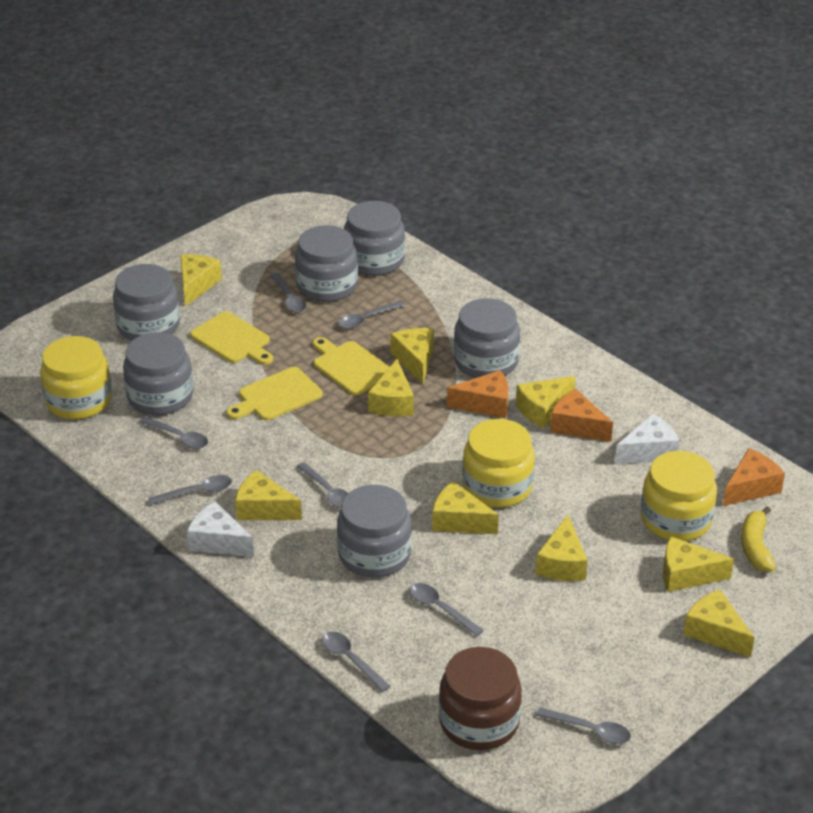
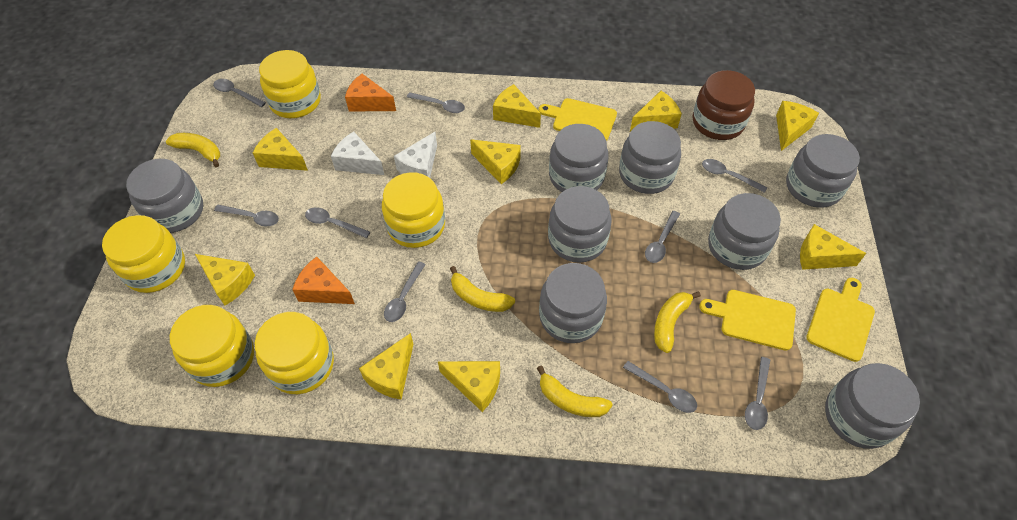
grey jar: 6 -> 8
grey spoon: 8 -> 9
orange cheese: 3 -> 2
yellow banana: 1 -> 4
yellow jar: 3 -> 5

